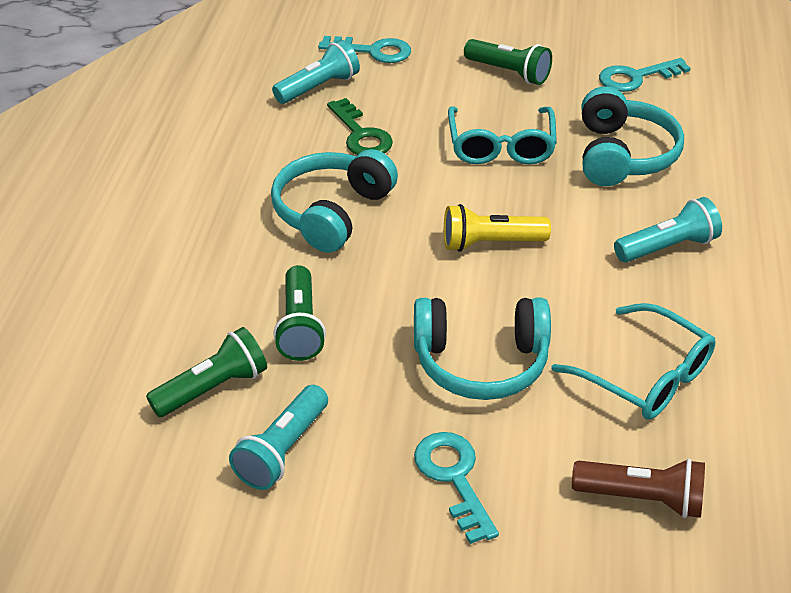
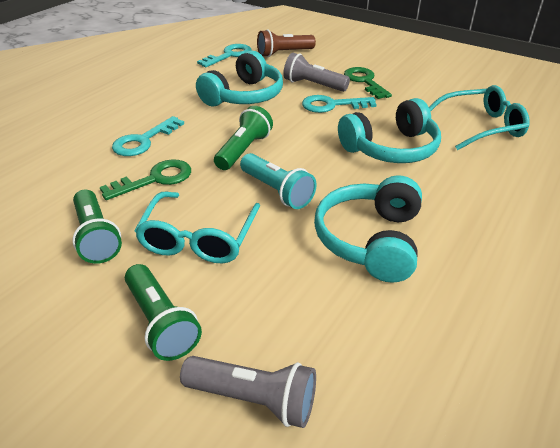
green key: 1 -> 2
grey flashlight: 0 -> 2
turquoise flashlight: 3 -> 1
yellow flashlight: 1 -> 0

